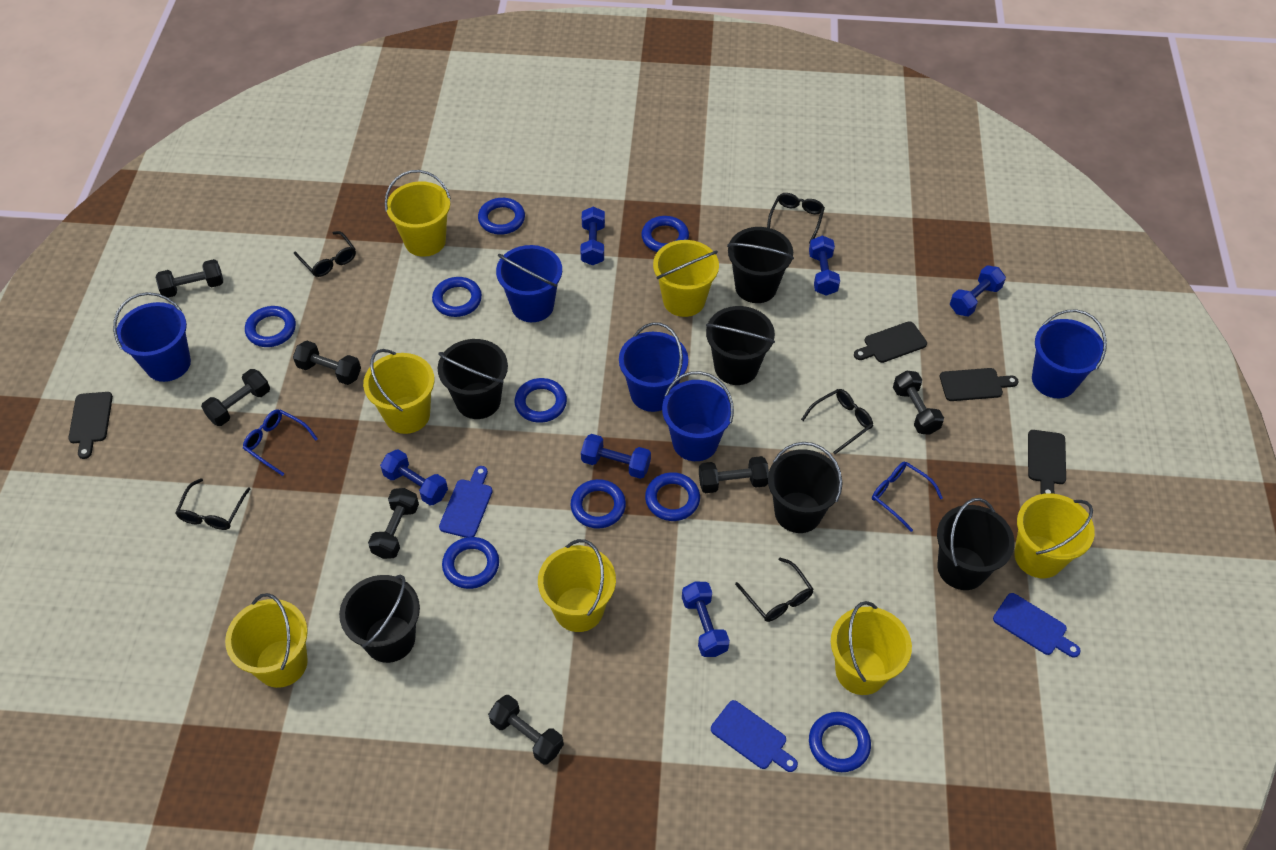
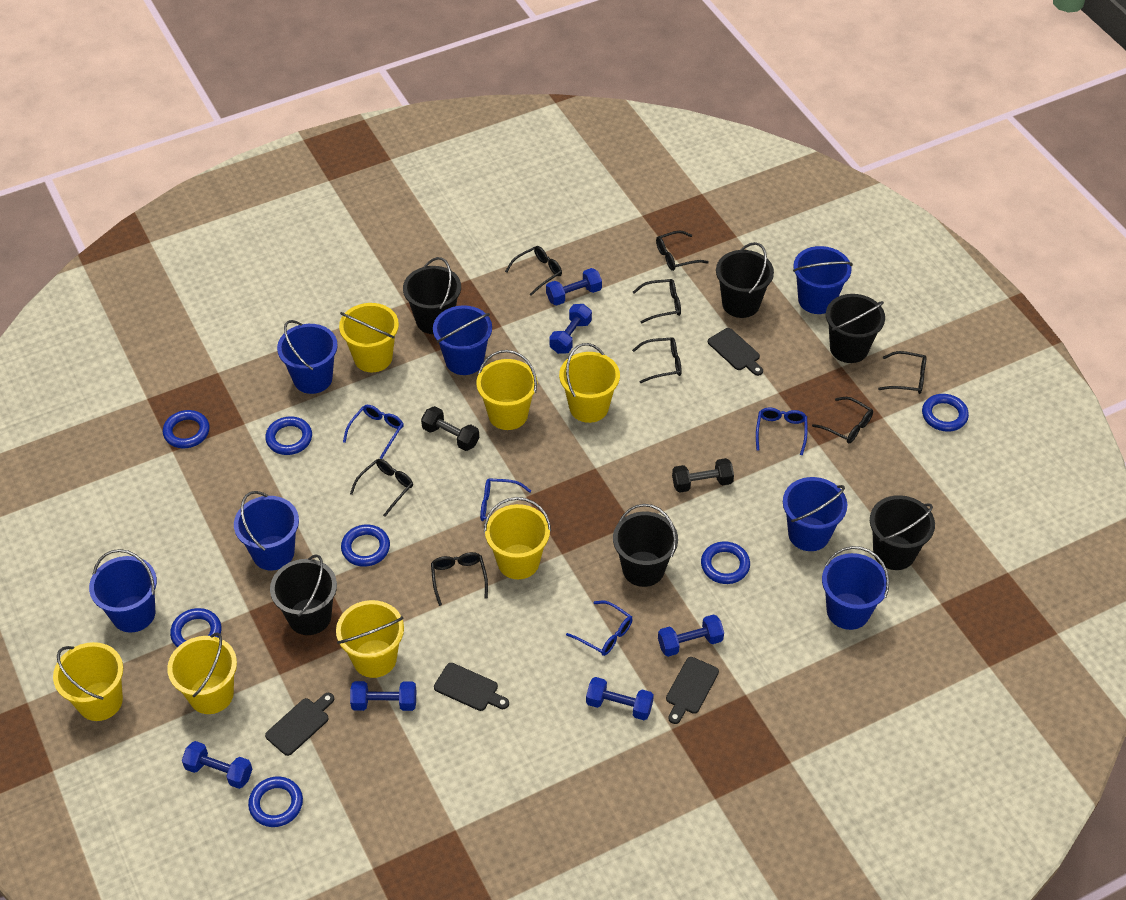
black dumbbell: 7 -> 2
black glasses: 5 -> 8
blue bucket: 5 -> 7
blue cutting board: 3 -> 0
blue glasses: 2 -> 4
blue ring: 9 -> 7

